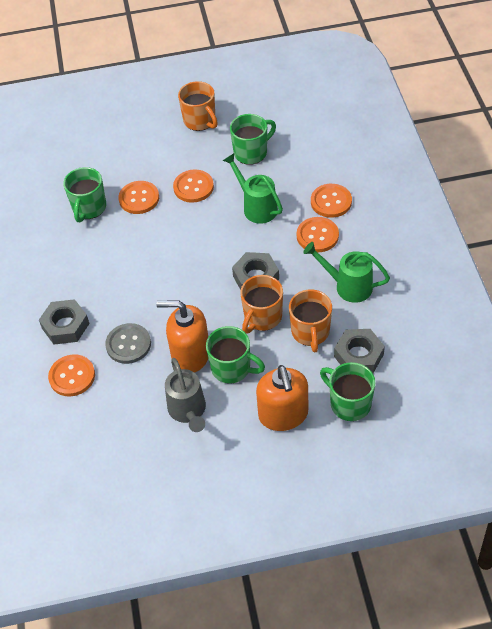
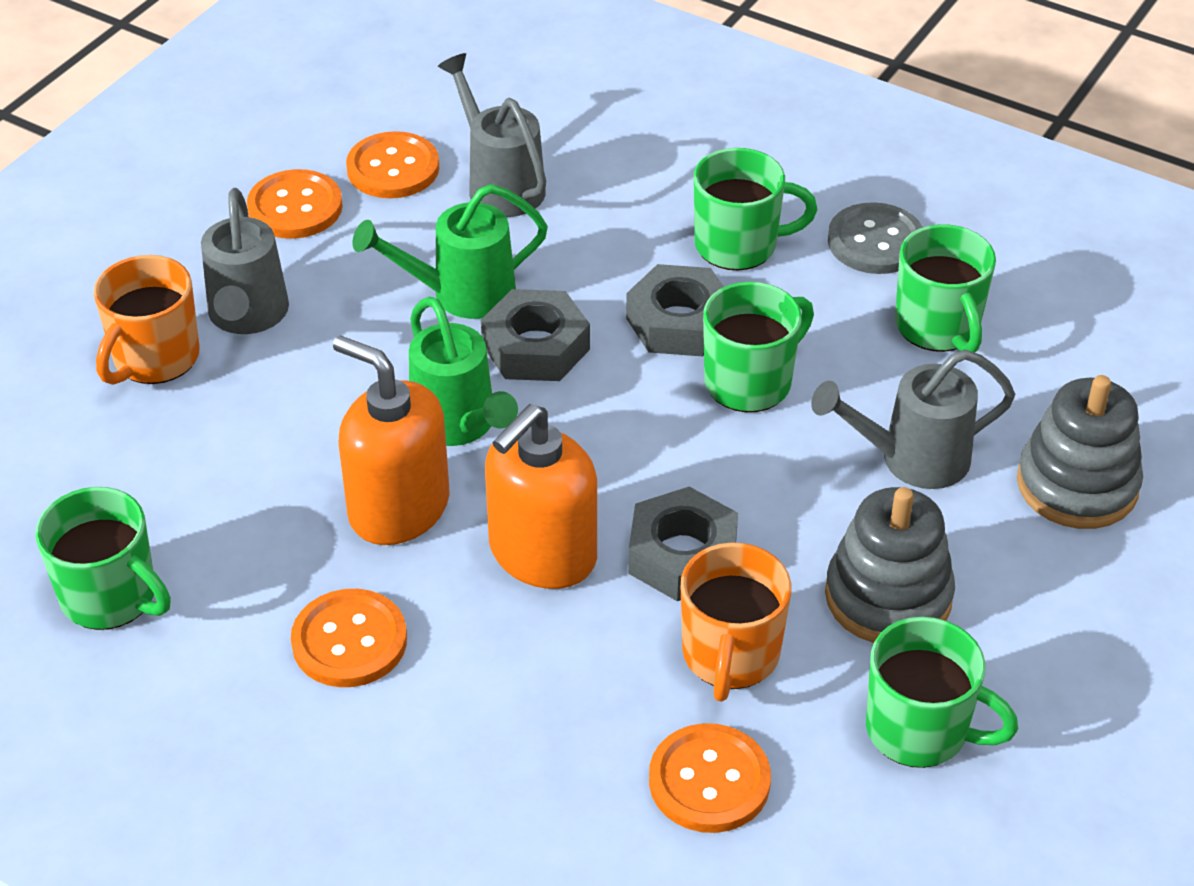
green mug: 4 -> 5
grey stacking toy: 0 -> 2
grey watering can: 1 -> 3
orange button: 5 -> 4
orange mug: 3 -> 2

